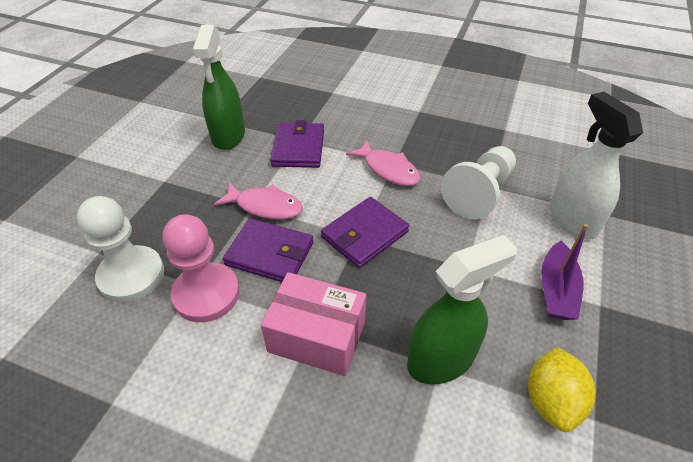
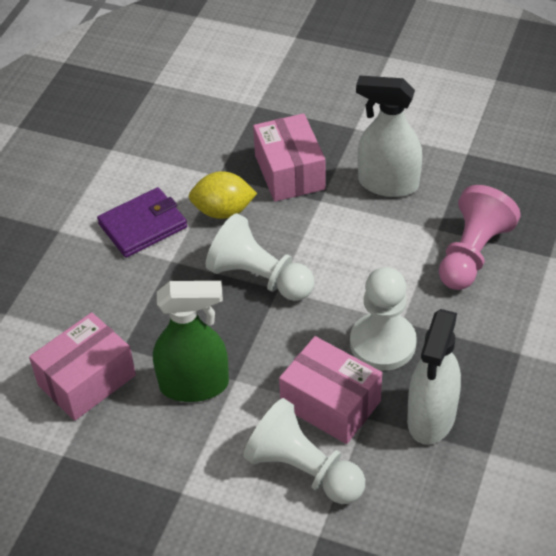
green spray bottle: 2 -> 1
pink box: 1 -> 3
pink fish: 2 -> 0
purple boat: 1 -> 0
purple wallet: 3 -> 1
white pawn: 2 -> 3
white spray bottle: 1 -> 2

